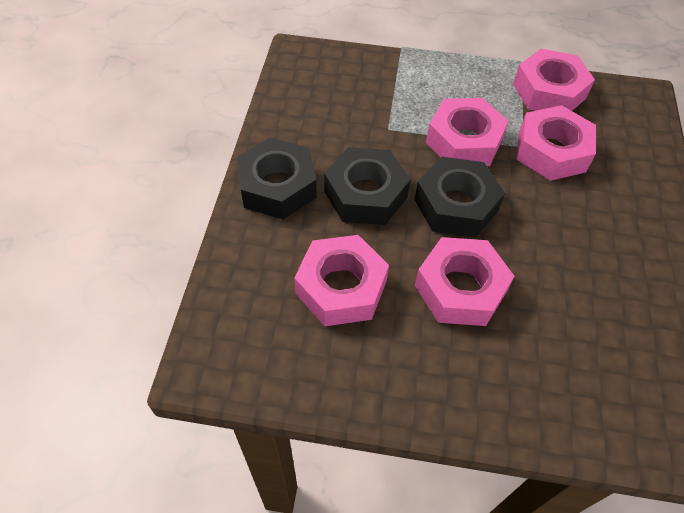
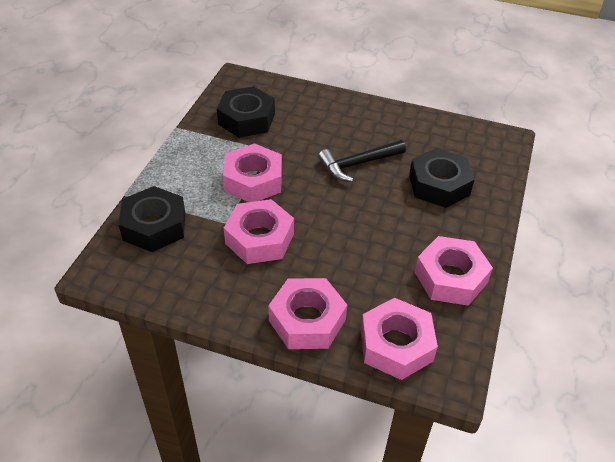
black hammer: 0 -> 1

